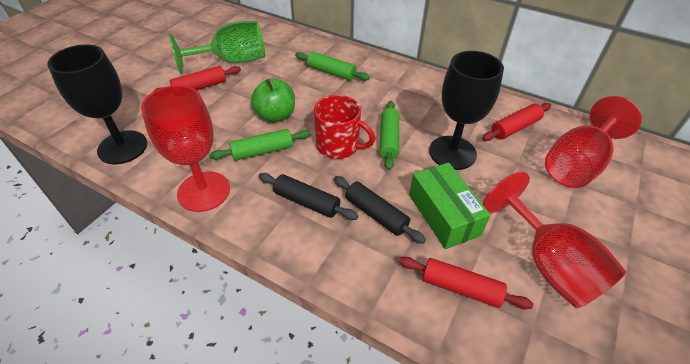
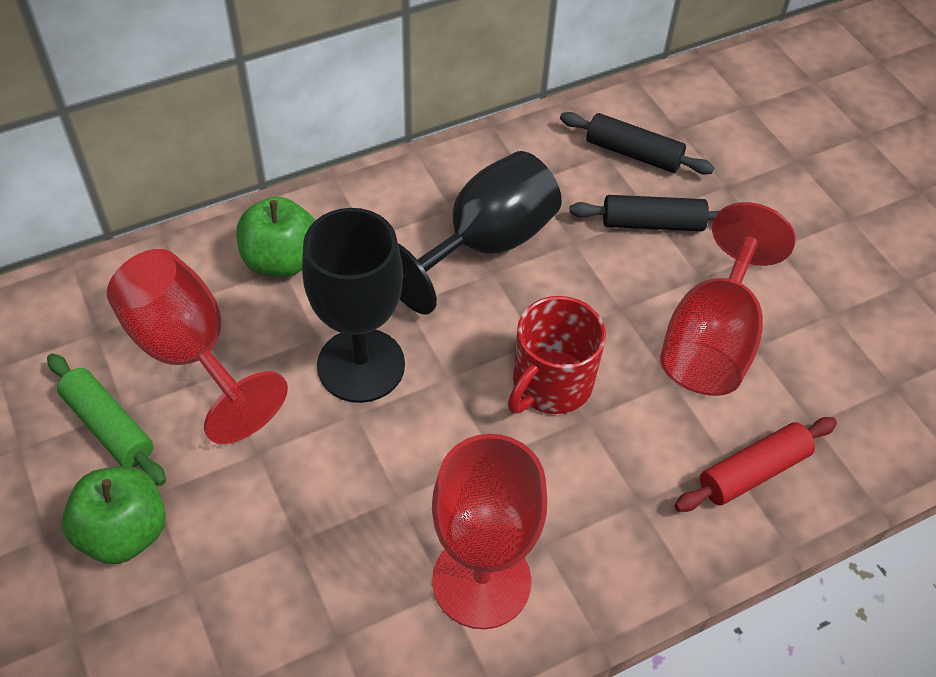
green apple: 1 -> 2
green box: 1 -> 0
green goblet: 1 -> 0
green rolling pin: 3 -> 1
red rolling pin: 3 -> 1

